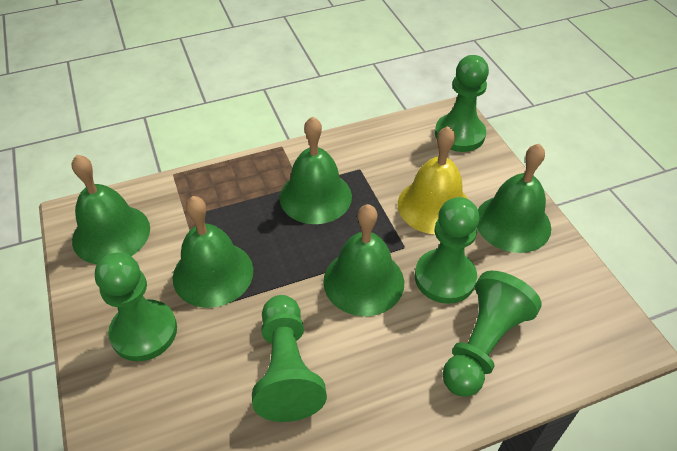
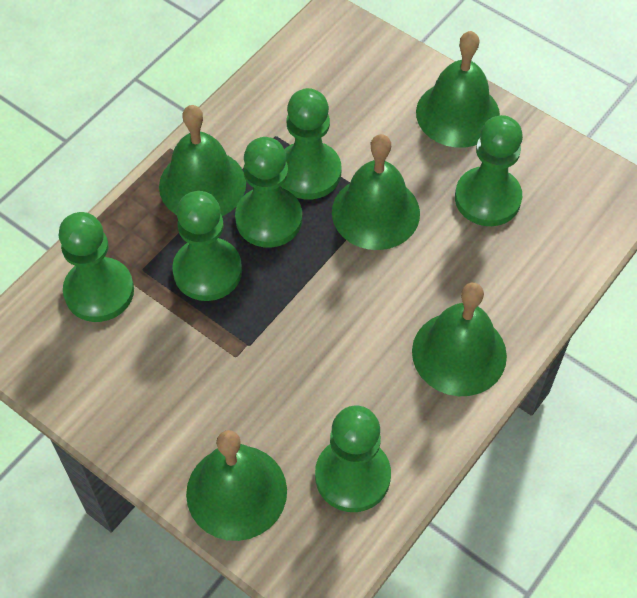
green pawn: 5 -> 6
yellow bell: 1 -> 0

